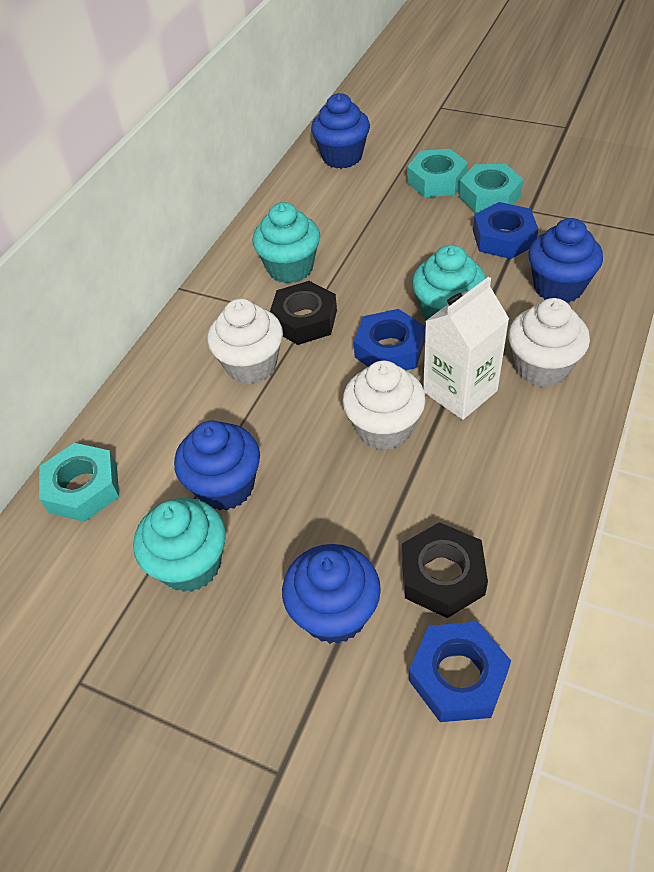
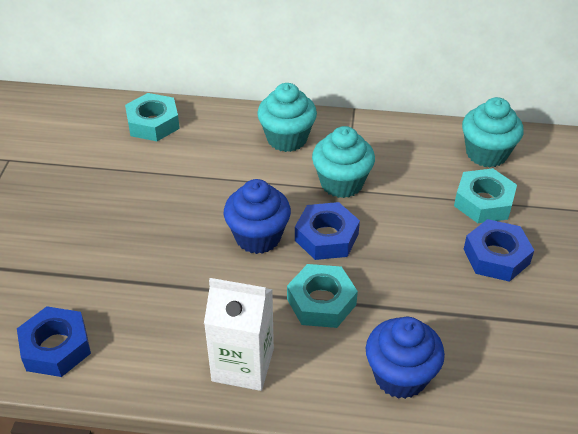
black nut: 2 -> 0
blue cupcake: 4 -> 2
white cupcake: 3 -> 0

